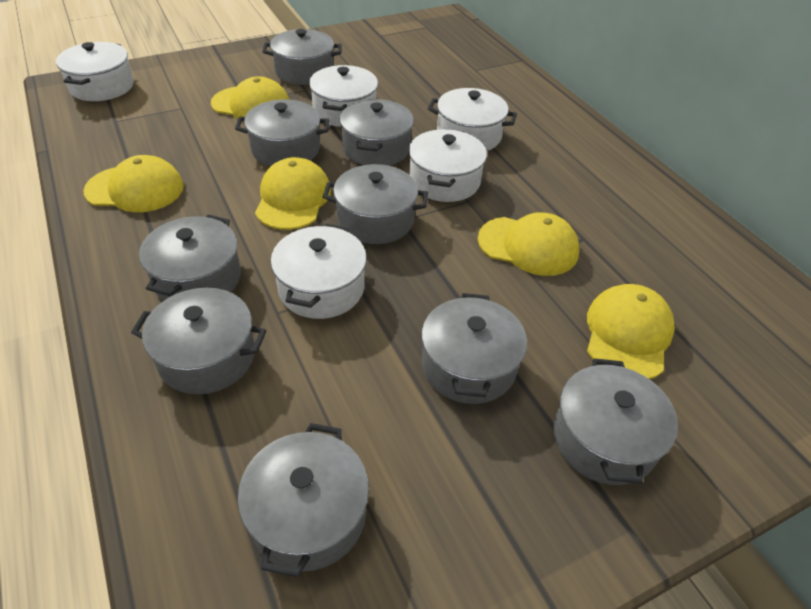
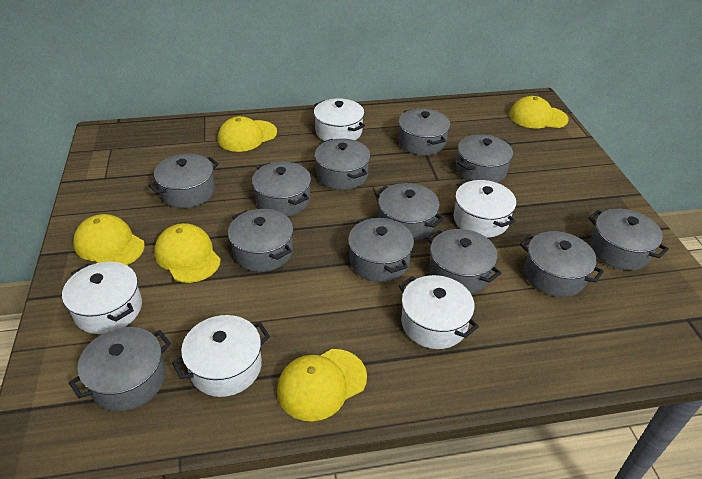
grey pot: 9 -> 12

